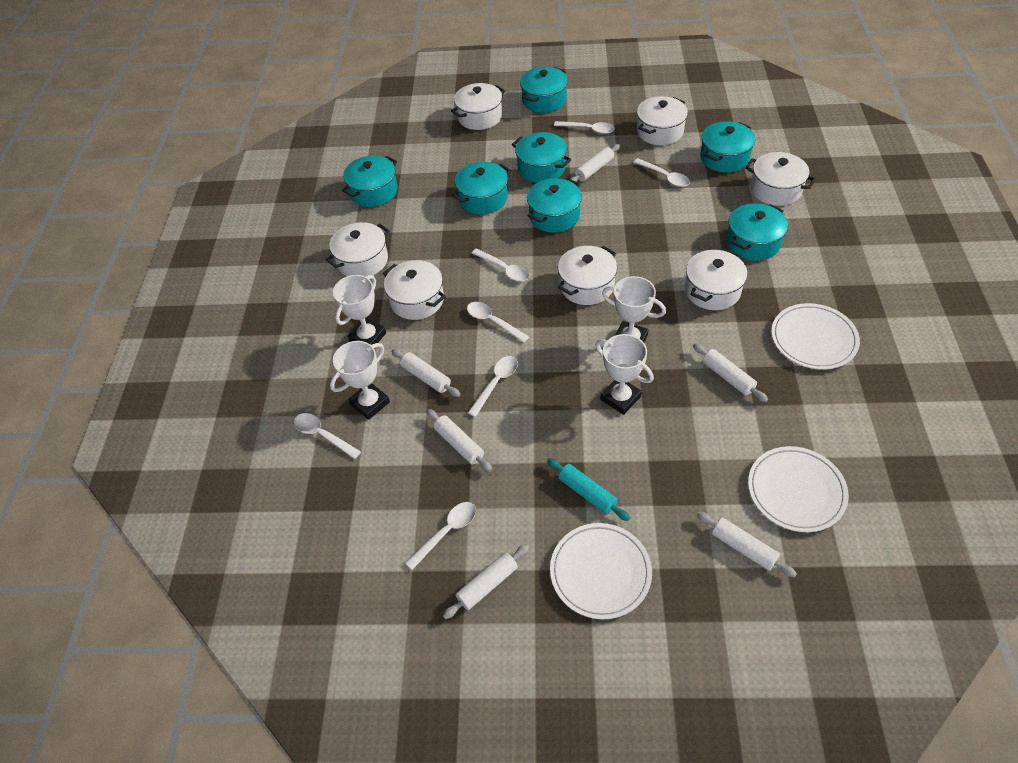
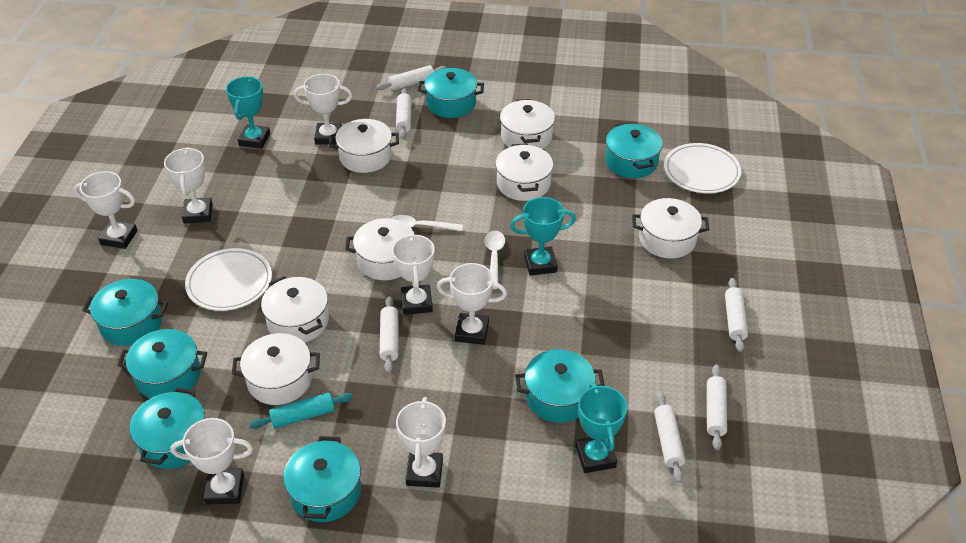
turquoise trophy: 0 -> 3
white plate: 3 -> 2
white spoon: 7 -> 2
white trophy: 4 -> 7

